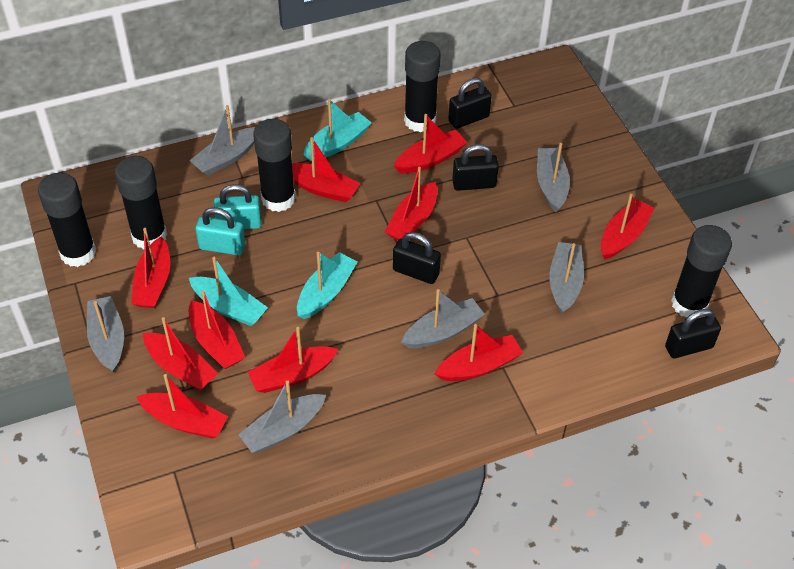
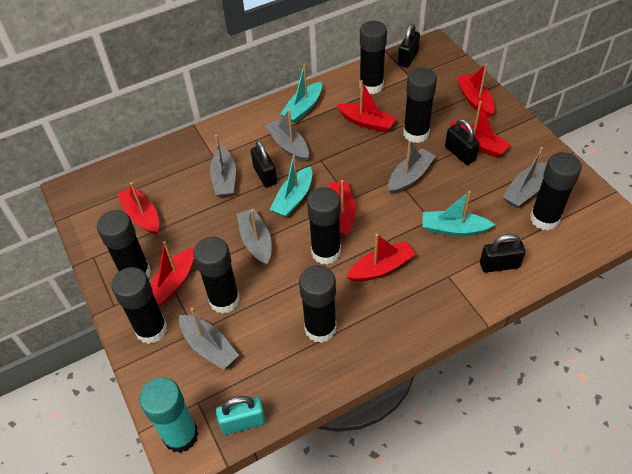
black glue stick: 5 -> 8
red boat: 10 -> 7
turquoise glue stick: 0 -> 1
turquoise padlock: 2 -> 1

